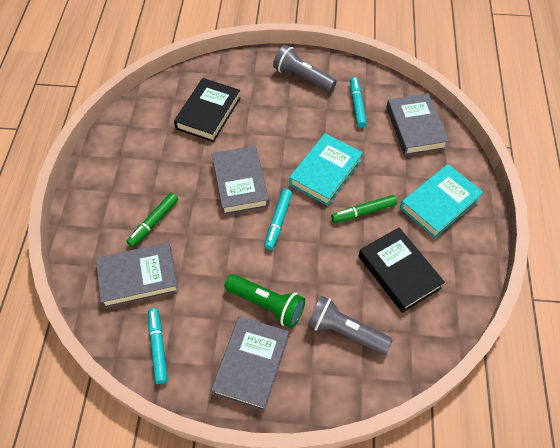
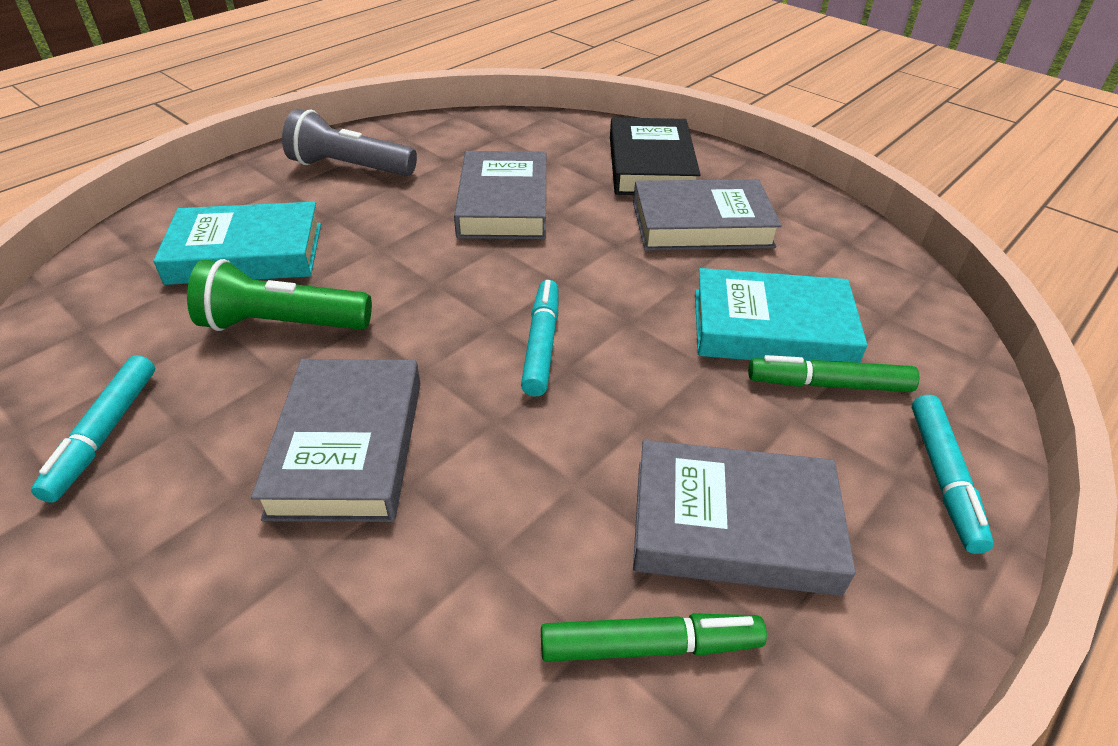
black book: 2 -> 1
grey flashlight: 2 -> 1

